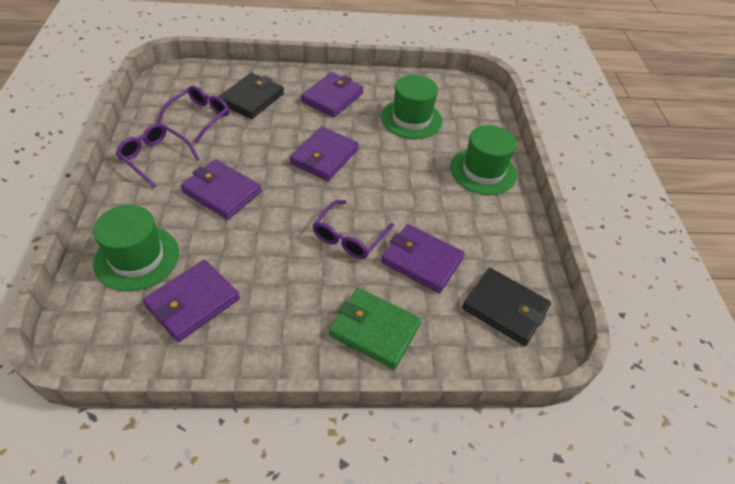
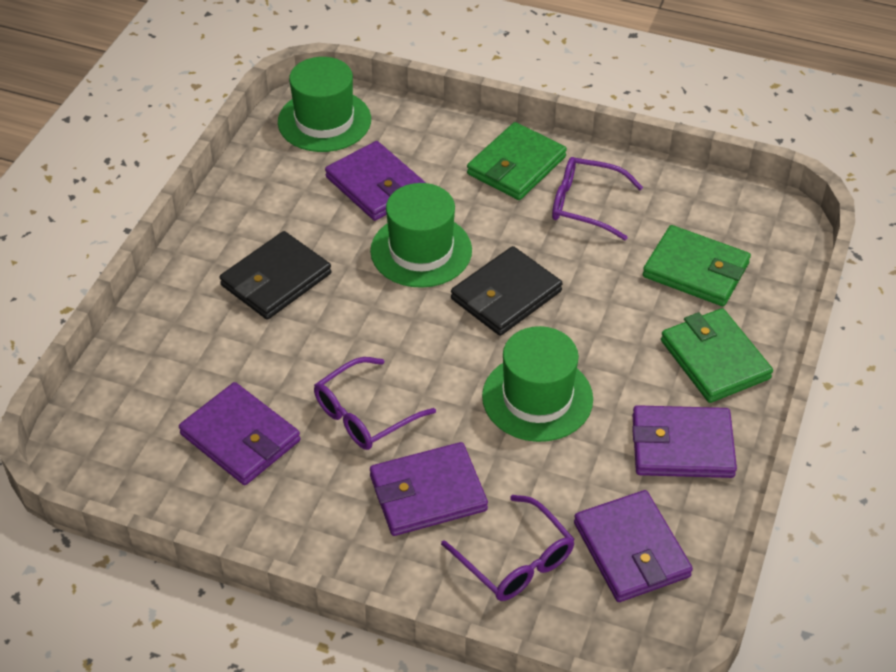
green wallet: 1 -> 3

